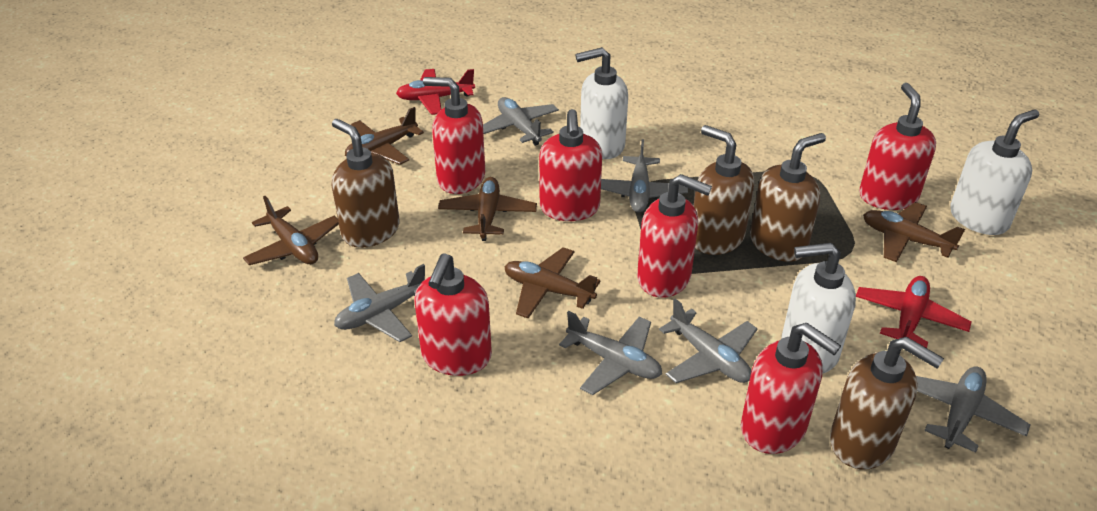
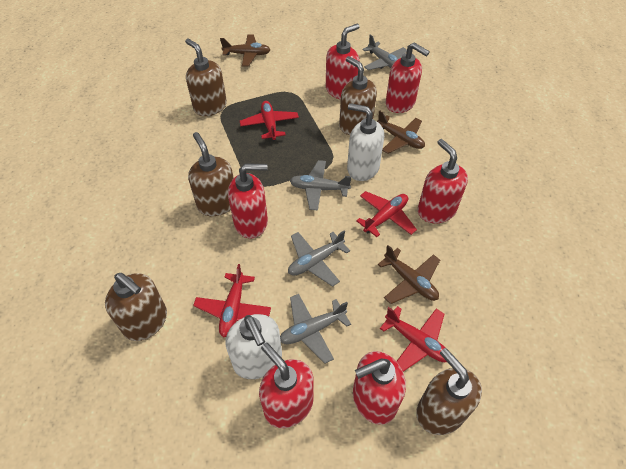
brown plane: 5 -> 3
brown soap dispenser: 4 -> 5
grey plane: 6 -> 4
red plane: 2 -> 4
white soap dispenser: 3 -> 2

